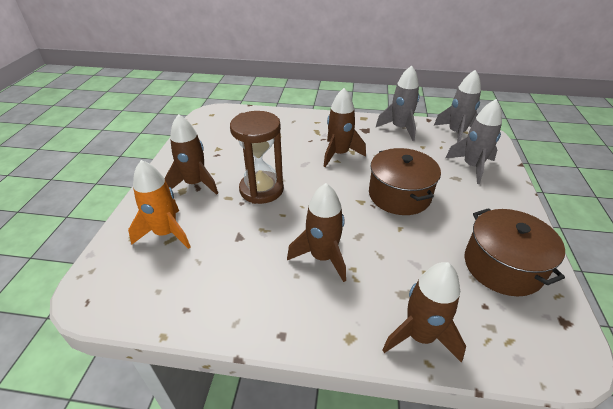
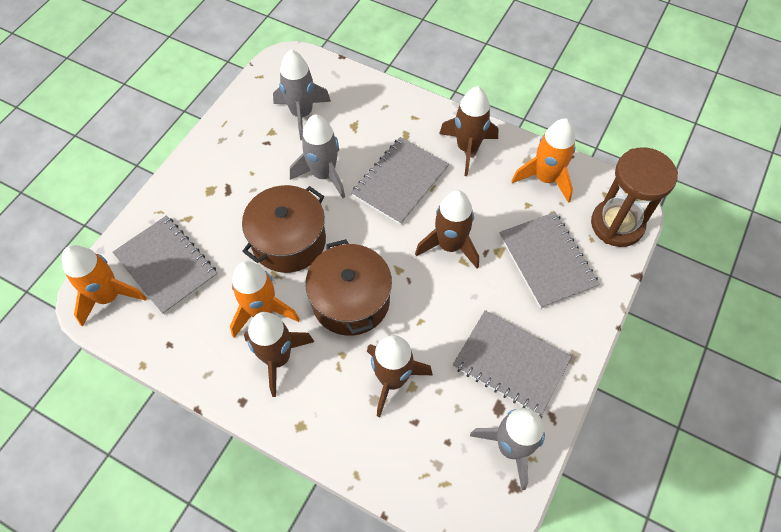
grey notebook: 0 -> 4
orange rocket: 1 -> 3

